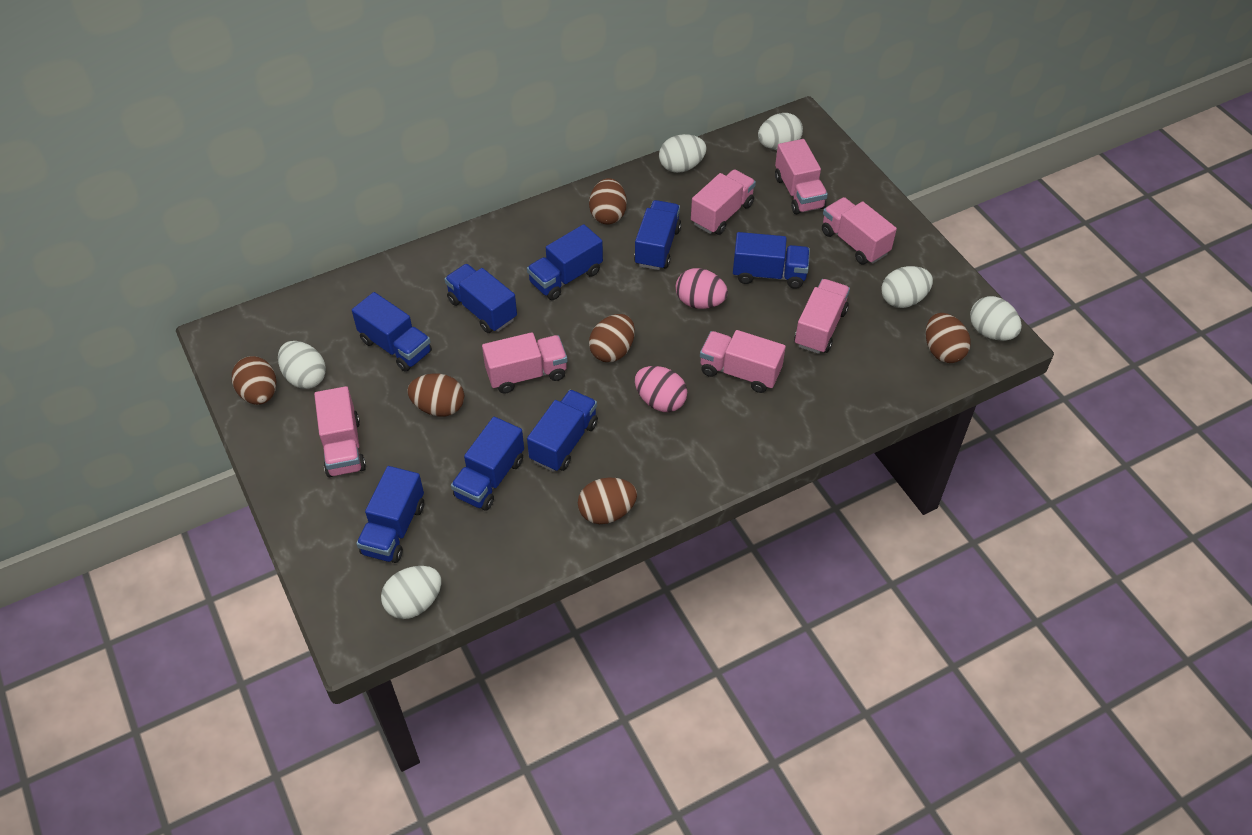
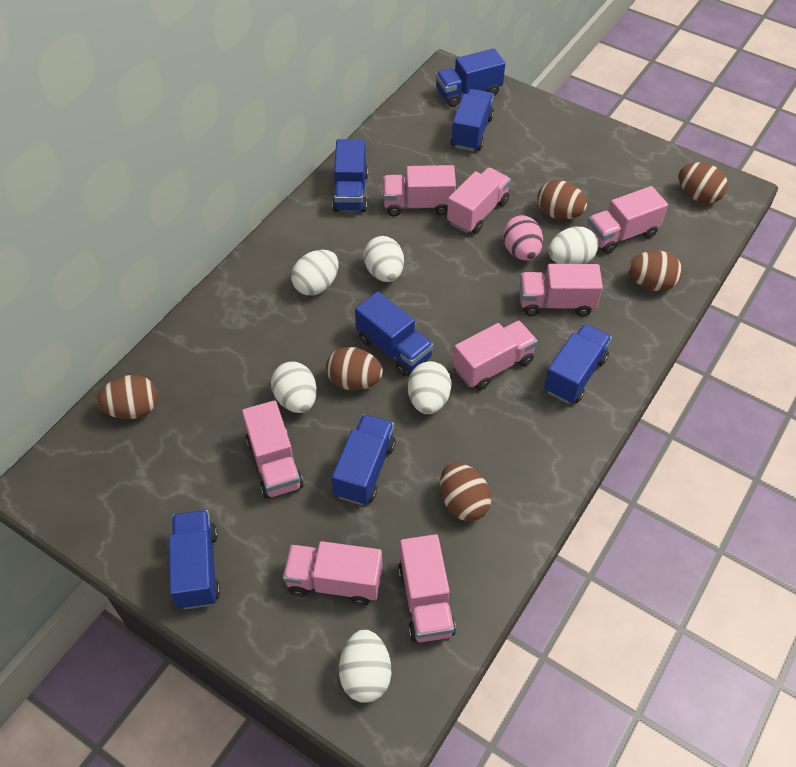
blue truck: 8 -> 7
pink egg: 2 -> 1
pink truck: 7 -> 8

